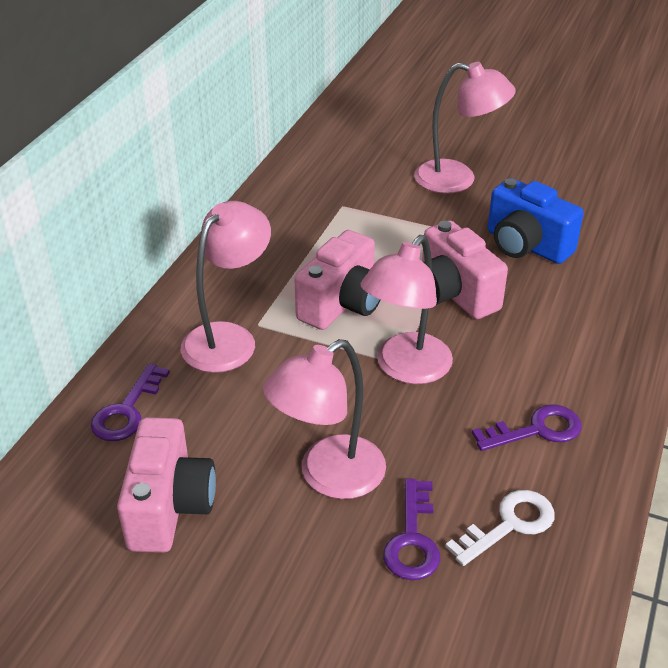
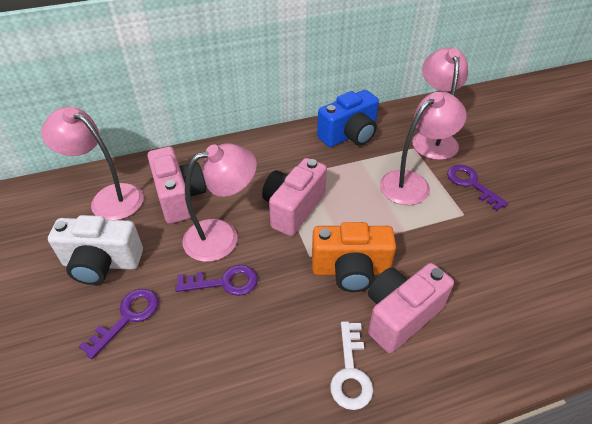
orange camera: 0 -> 1
white camera: 0 -> 1

